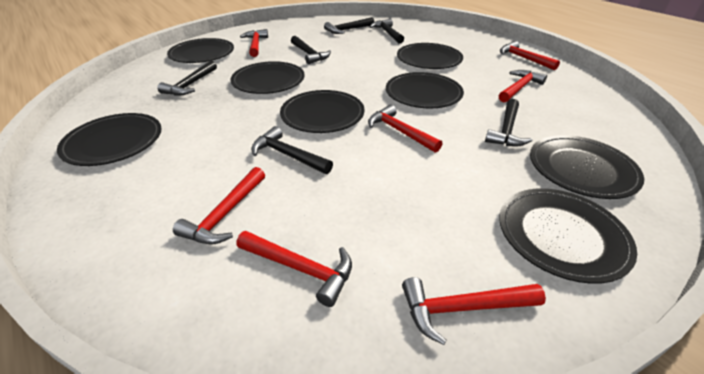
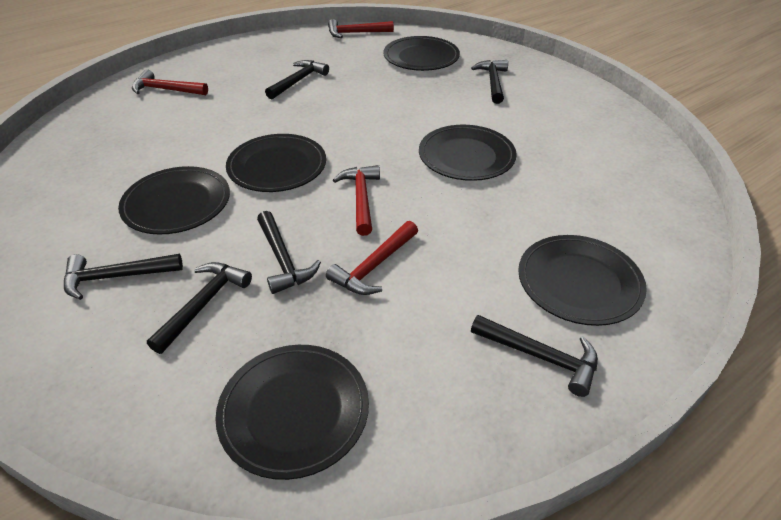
black plate: 8 -> 6
red hammer: 7 -> 4

